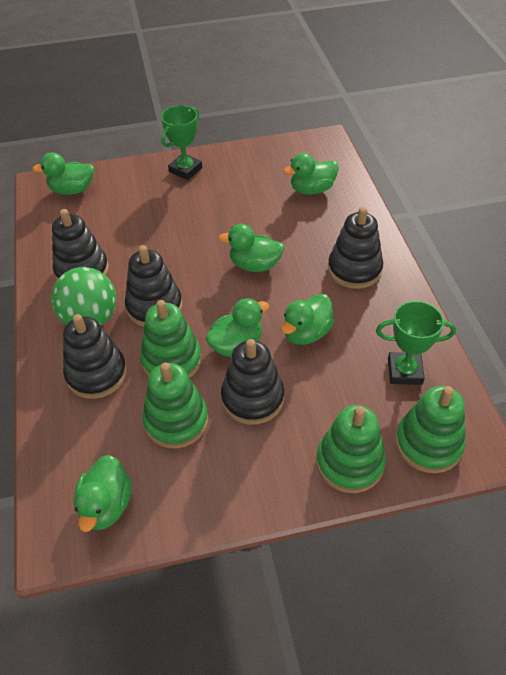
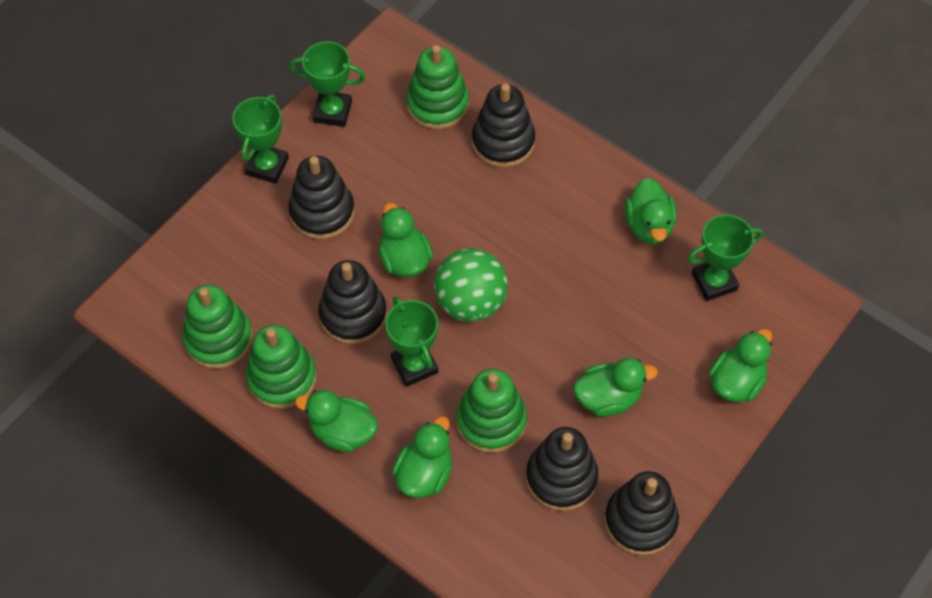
green trophy: 2 -> 4

